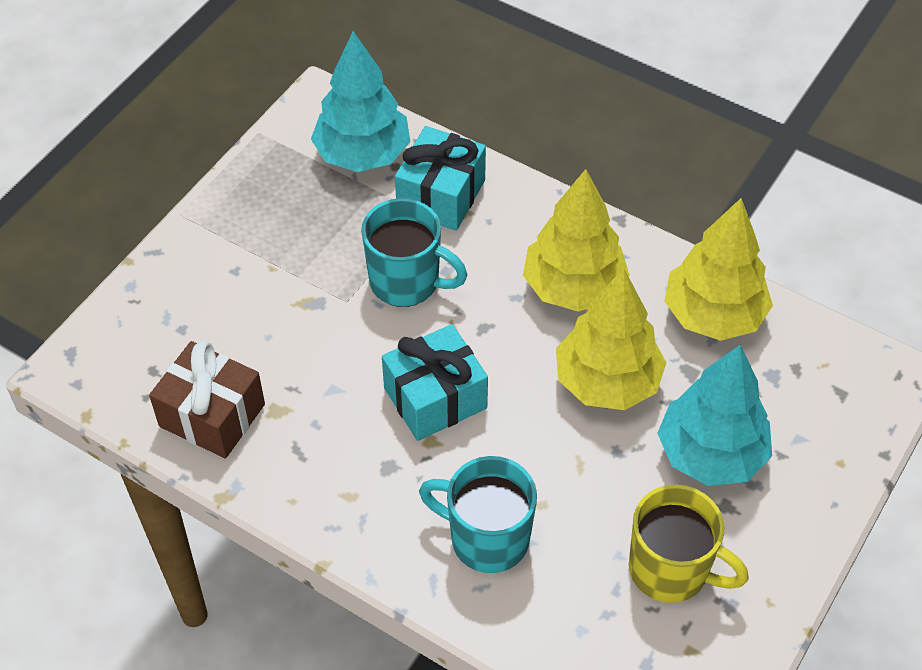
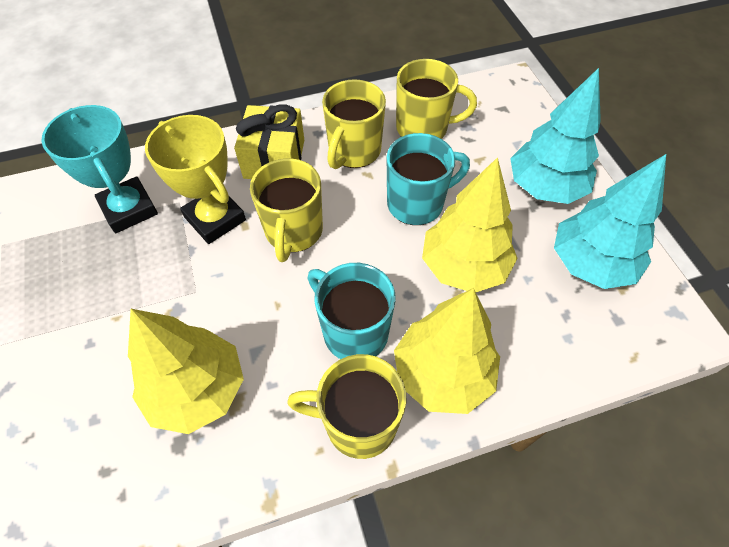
brown gift: 1 -> 0
turquoise gift: 2 -> 0
turquoise trophy: 0 -> 1
yellow gift: 0 -> 1
yellow mug: 1 -> 4
yellow trophy: 0 -> 1

